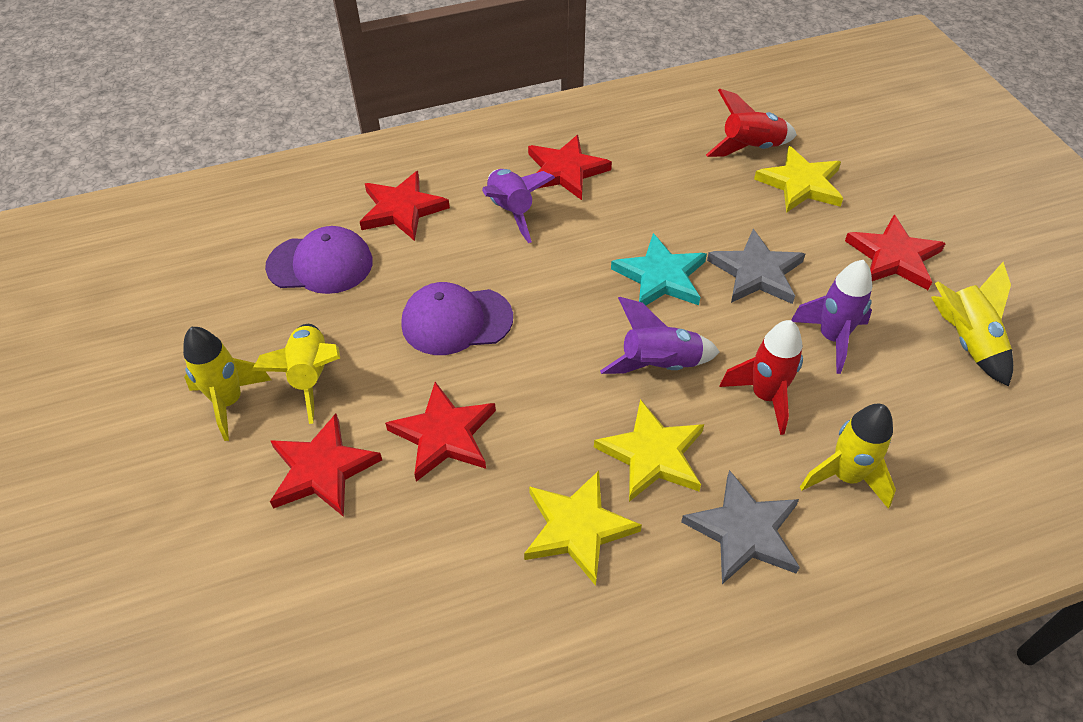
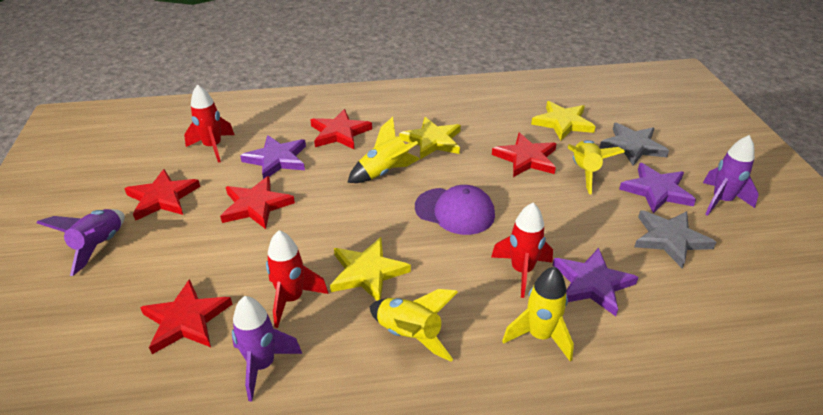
purple cap: 2 -> 1
purple star: 0 -> 3
red rocket: 2 -> 3
turquoise star: 1 -> 0

